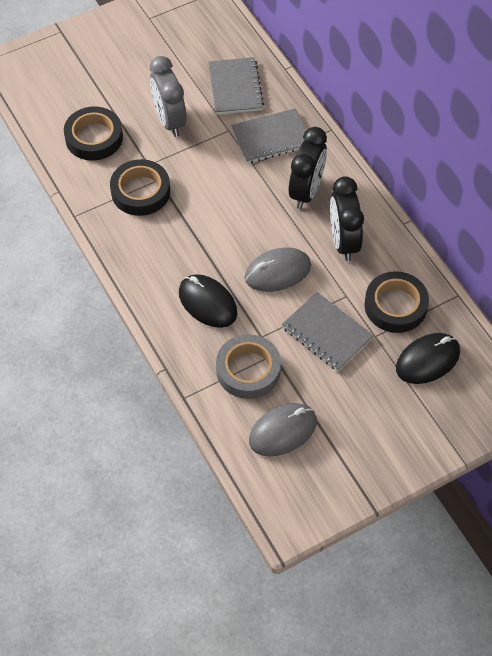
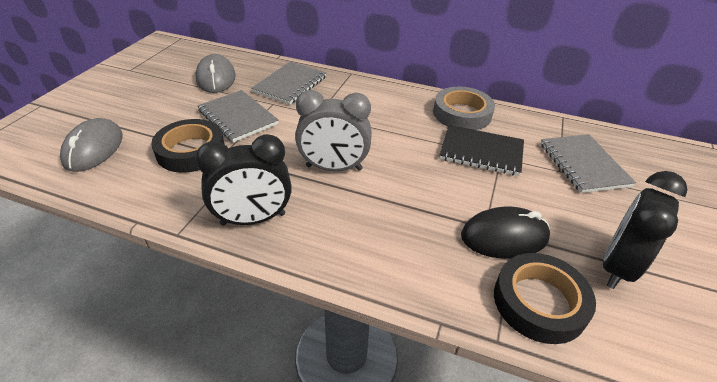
black mouse: 2 -> 1
black notebook: 0 -> 1
black tape: 3 -> 2

